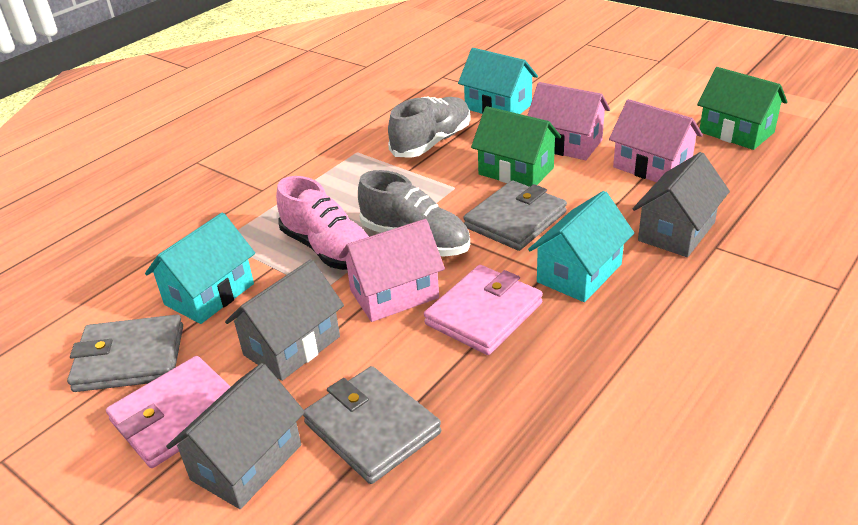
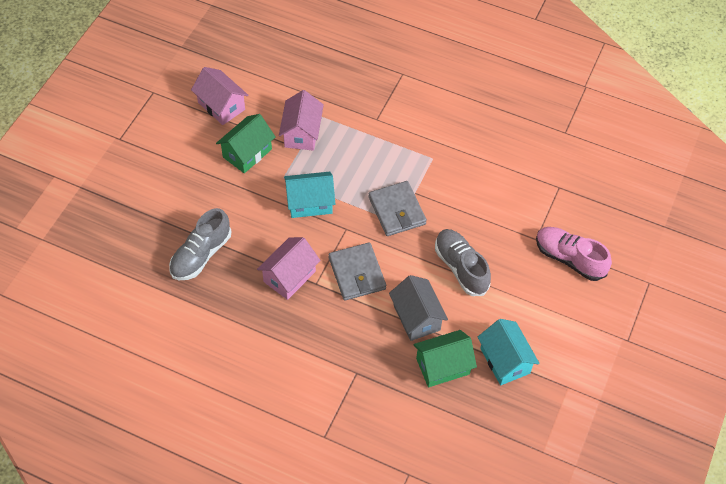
grey house: 3 -> 1
grey wallet: 3 -> 2
pink wallet: 2 -> 0
turquoise house: 3 -> 2

